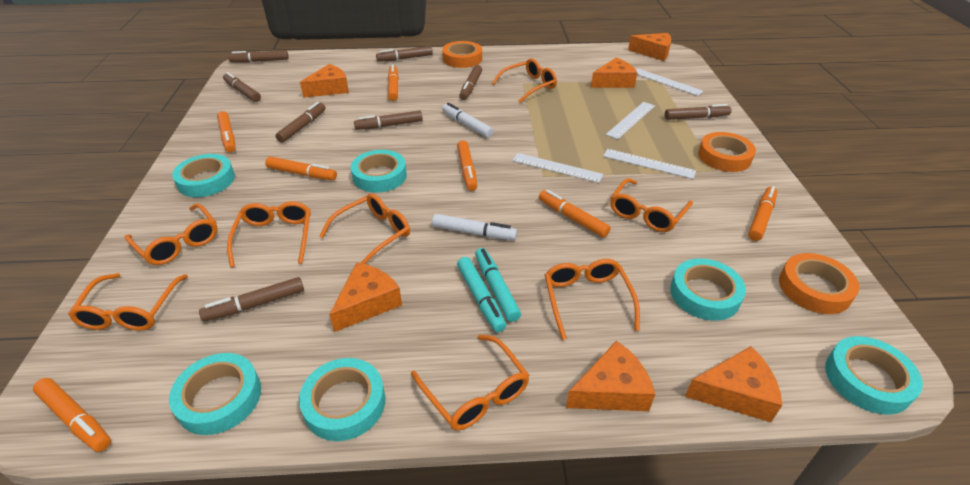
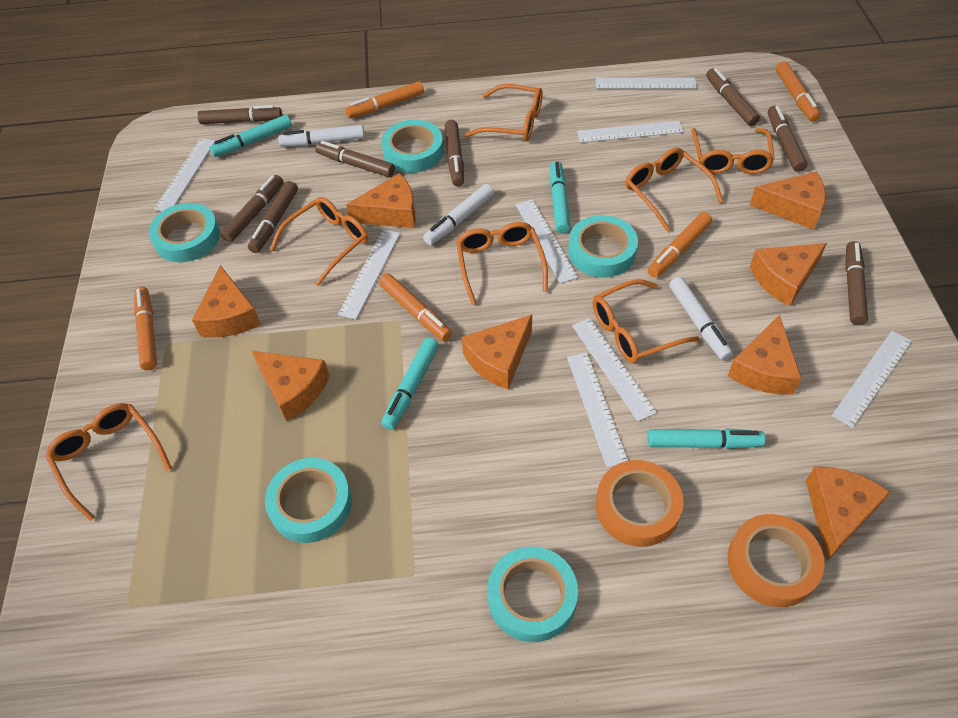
orange cheese: 6 -> 8
orange glasses: 8 -> 7
orange marker: 7 -> 5
orange tape: 3 -> 2
turquoise marker: 2 -> 4
turquoise tape: 6 -> 5
white marker: 2 -> 3
white ruler: 4 -> 8

